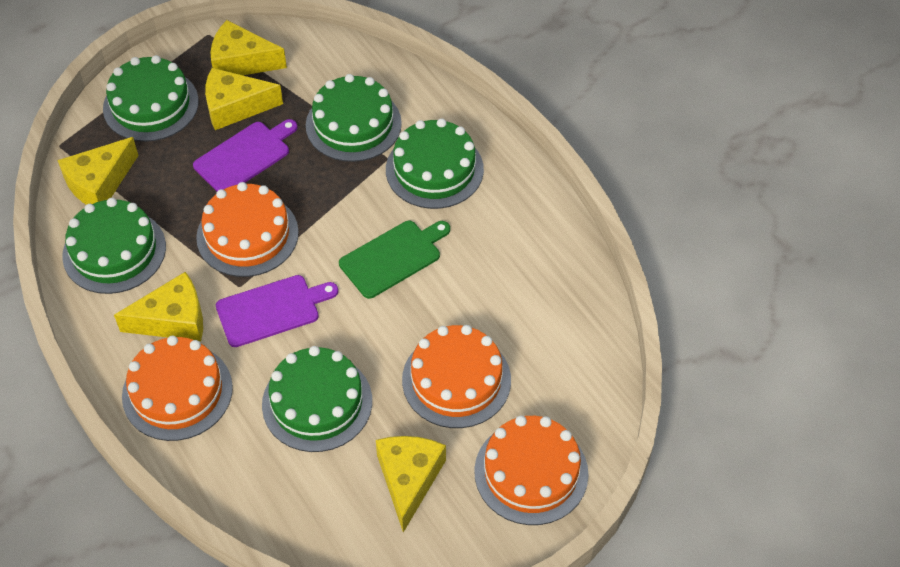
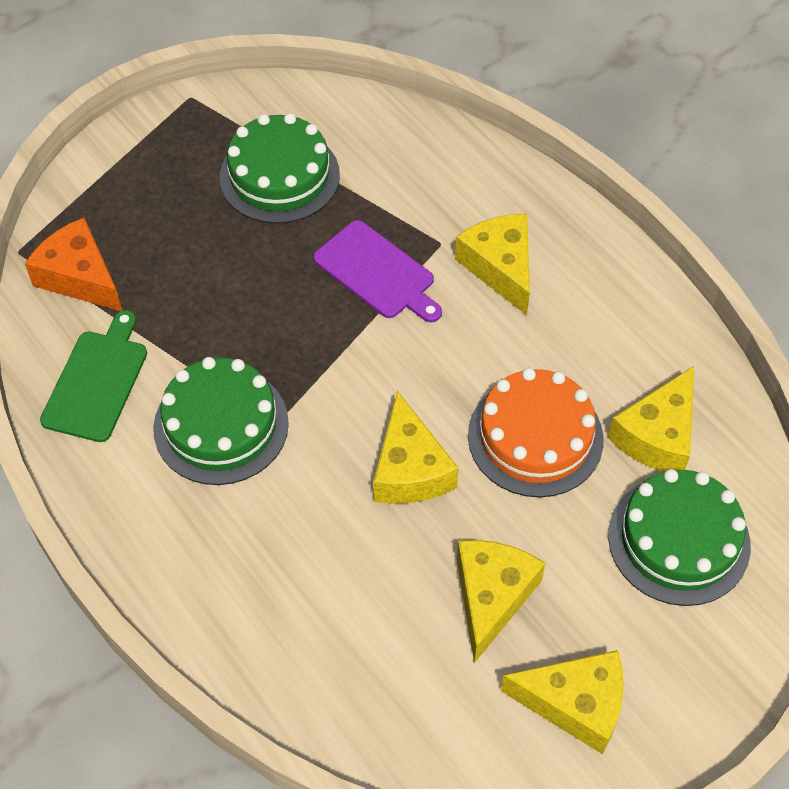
green cake: 5 -> 3
orange cake: 4 -> 1
orange cheese: 0 -> 1
purple cutting board: 2 -> 1

